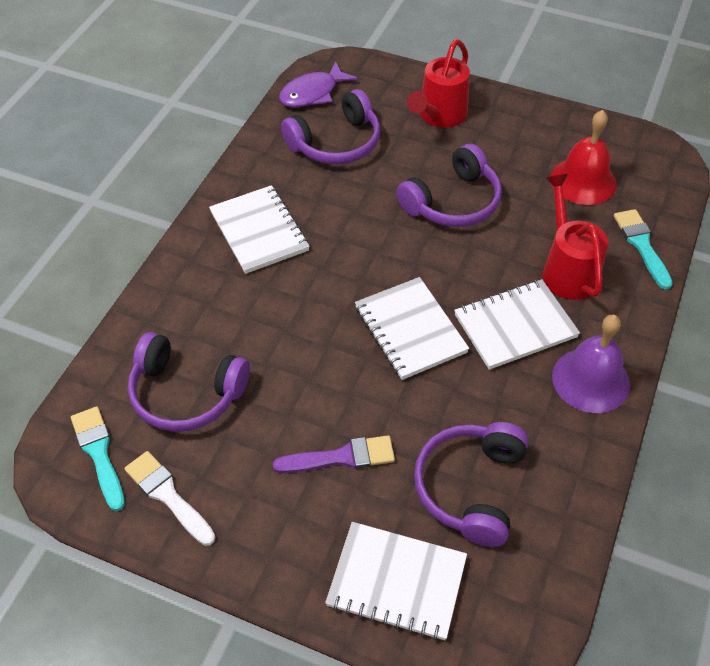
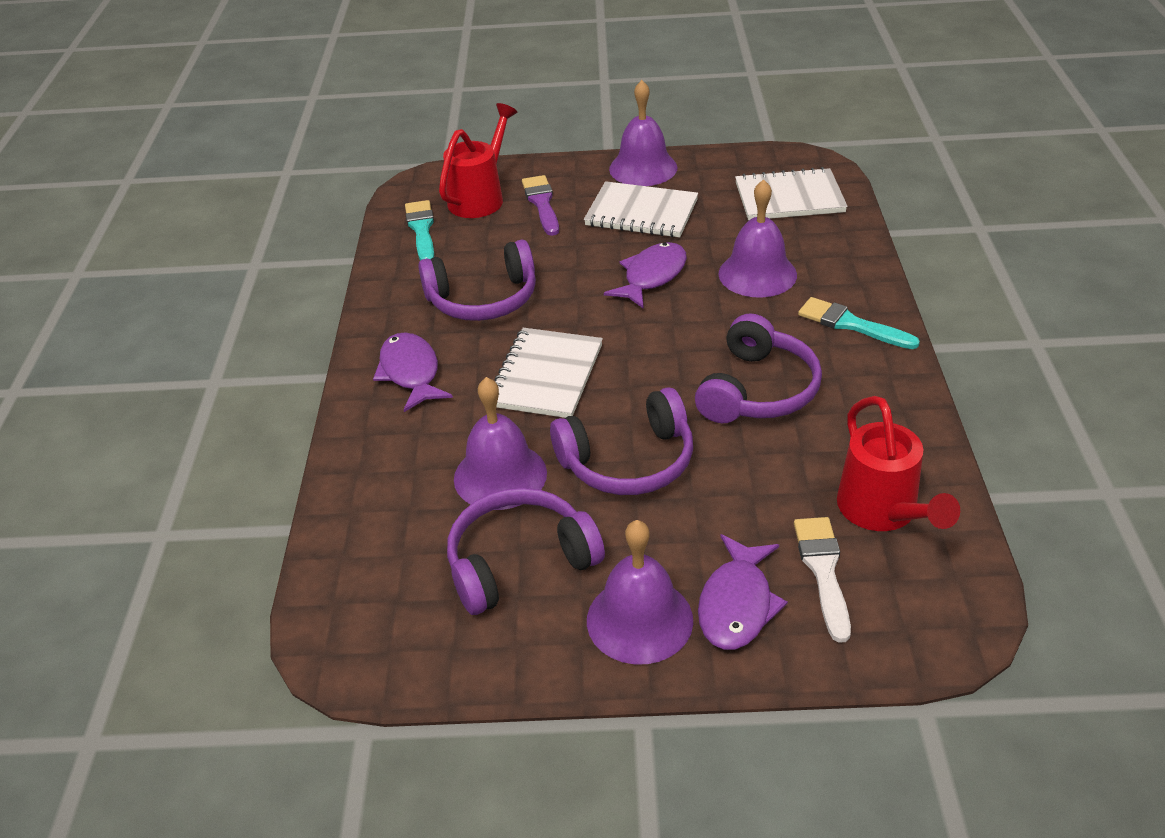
purple bell: 1 -> 4
purple fish: 1 -> 3
red bell: 1 -> 0
white notebook: 4 -> 3

